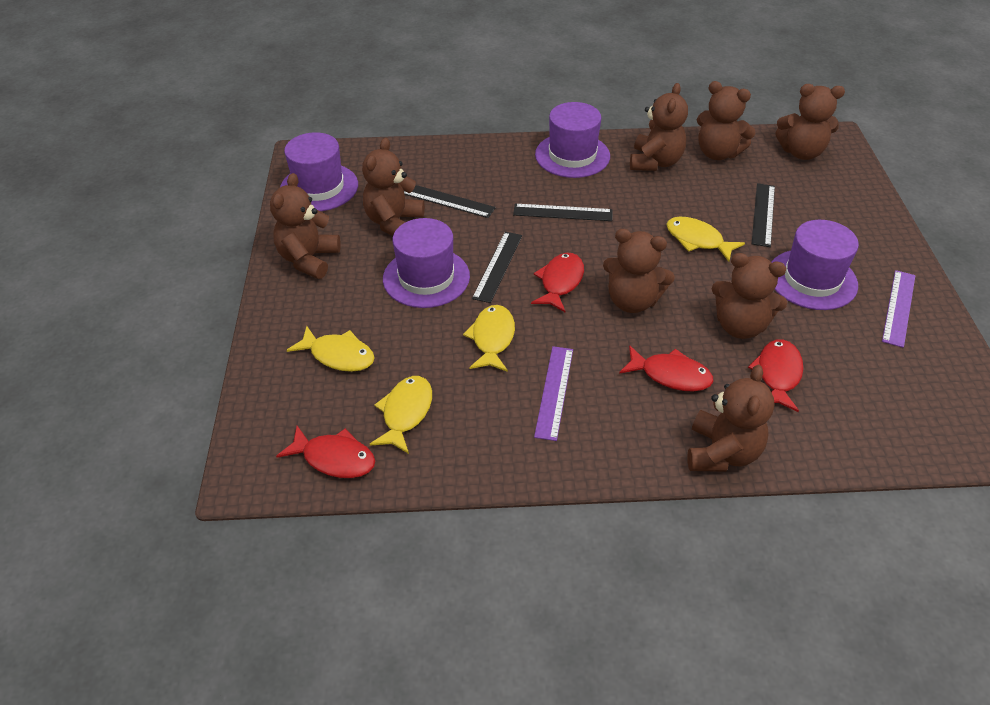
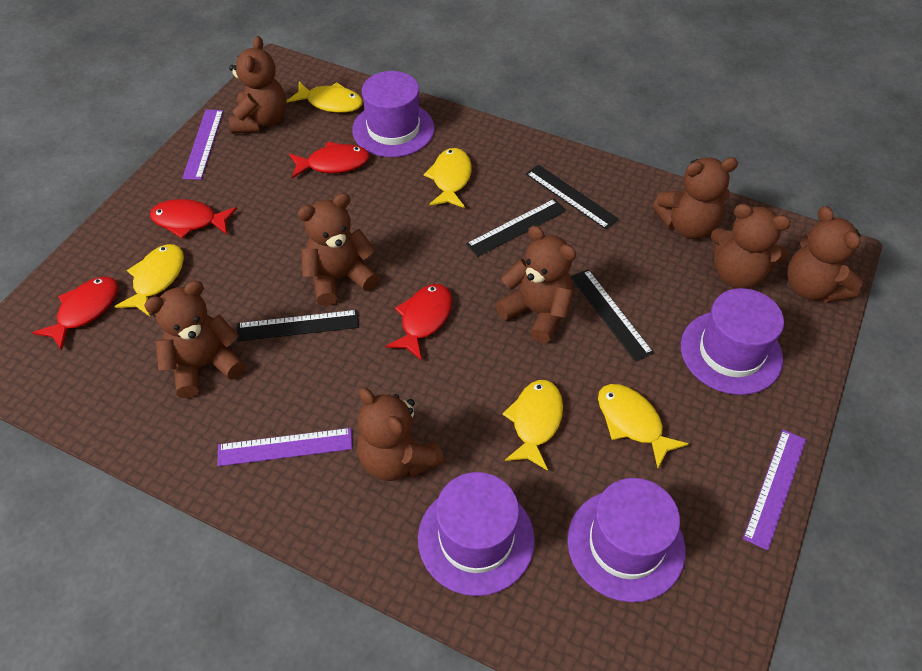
purple ruler: 2 -> 3
yellow fish: 4 -> 5

